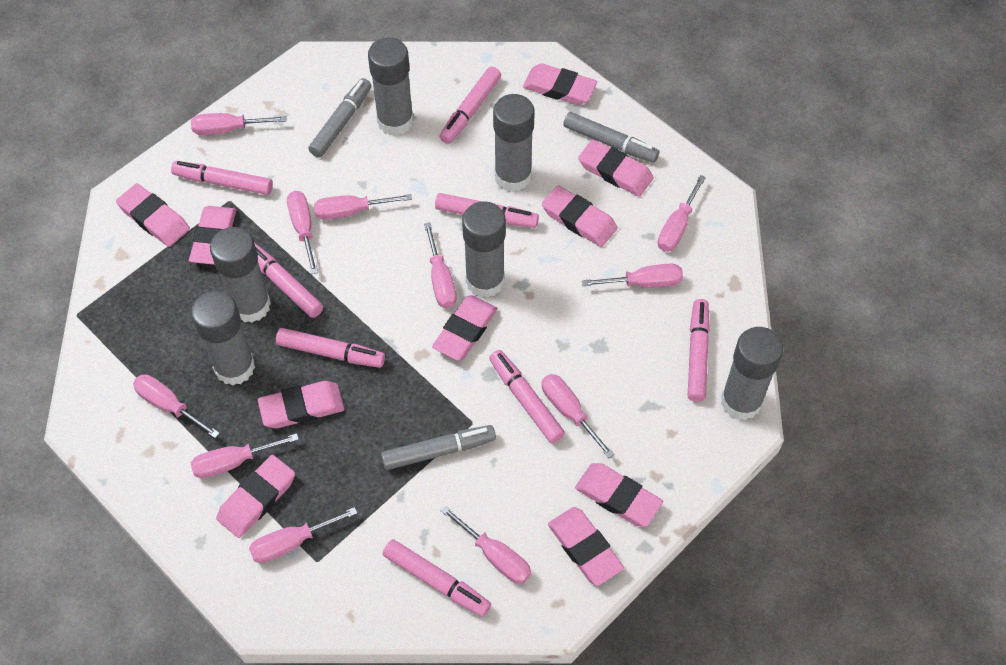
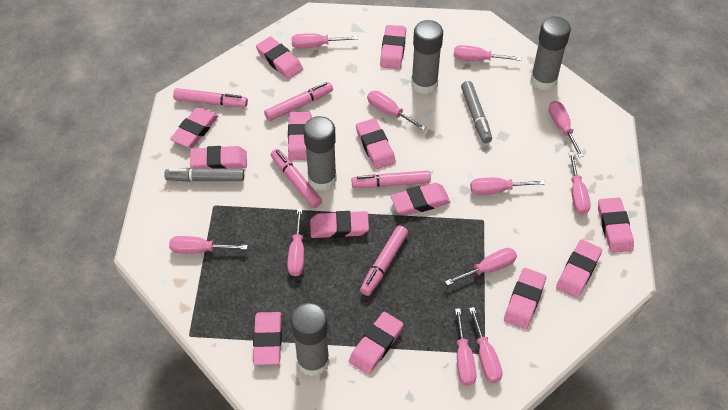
grey glue stick: 6 -> 4
grey marker: 3 -> 2
pink eraser: 10 -> 13
pink marker: 8 -> 5

